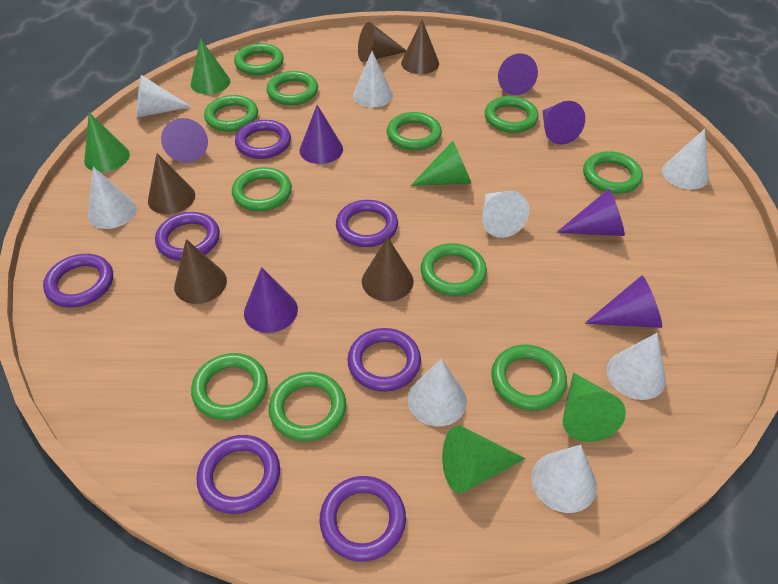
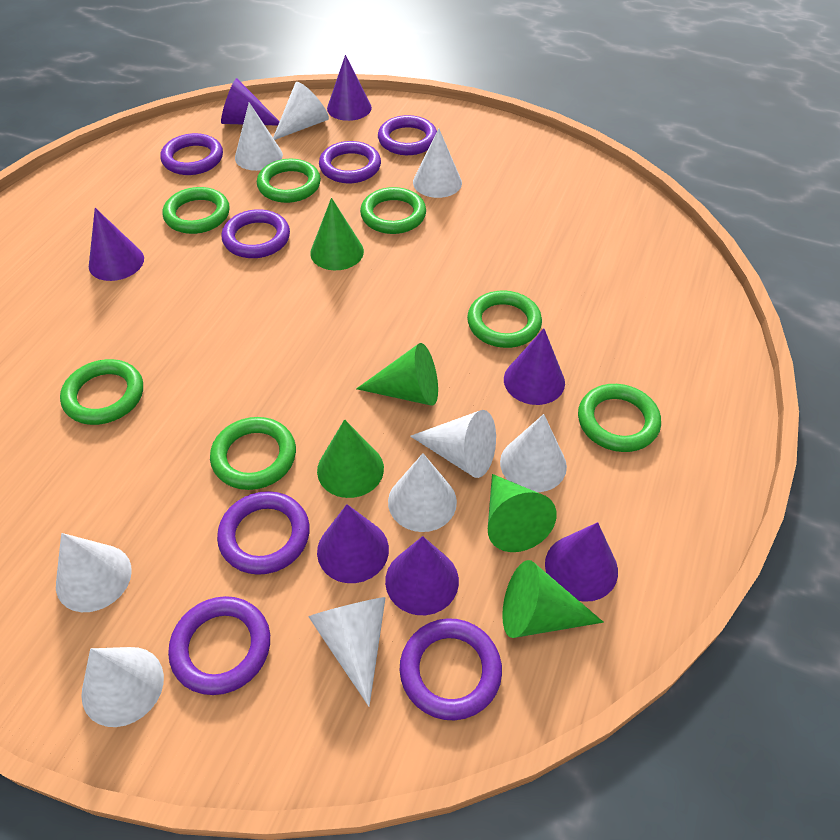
brown cone: 5 -> 0
green ring: 11 -> 7
white cone: 8 -> 9

